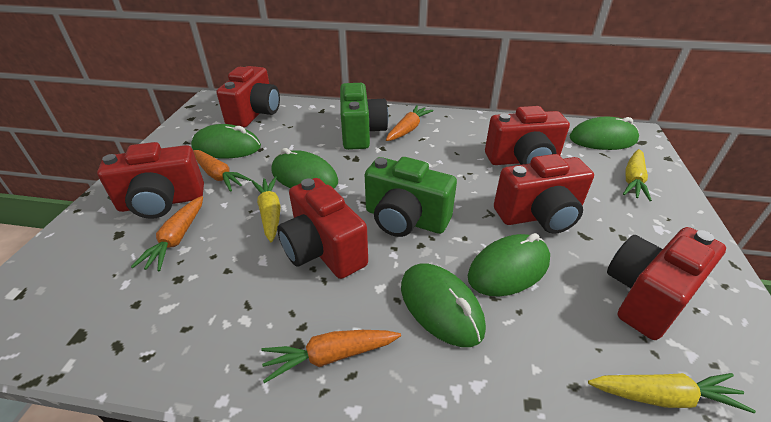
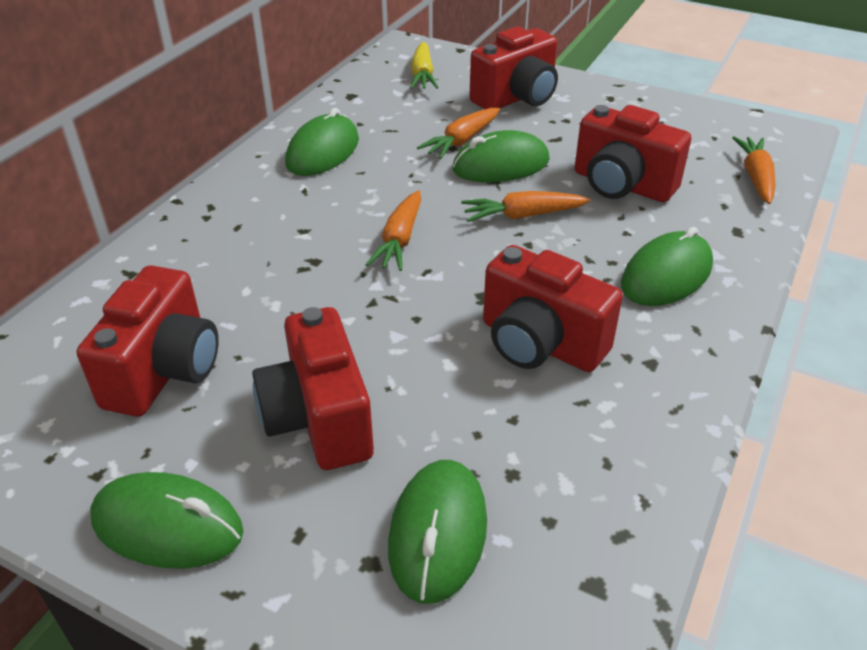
green camera: 2 -> 0
red camera: 6 -> 5
yellow carrot: 3 -> 1

